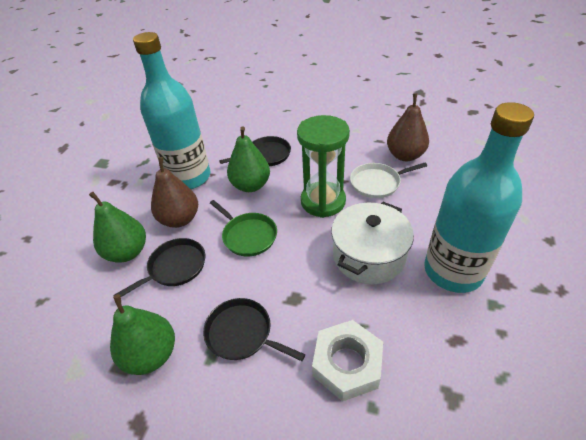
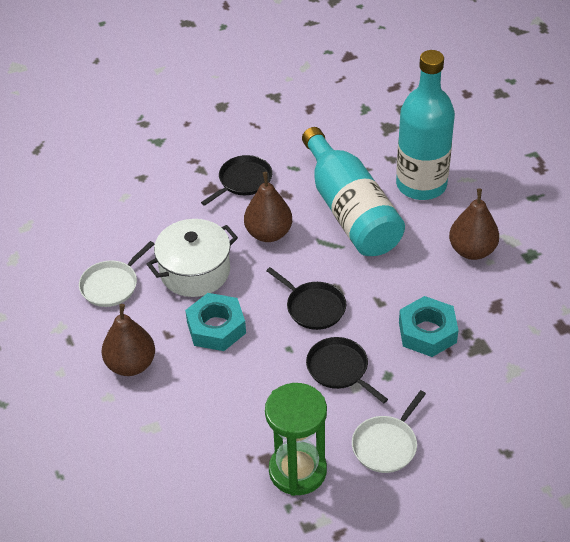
brown pear: 2 -> 3
green pan: 1 -> 0
green pear: 3 -> 0
turquoise nut: 0 -> 2
white nut: 1 -> 0
white pan: 1 -> 2

